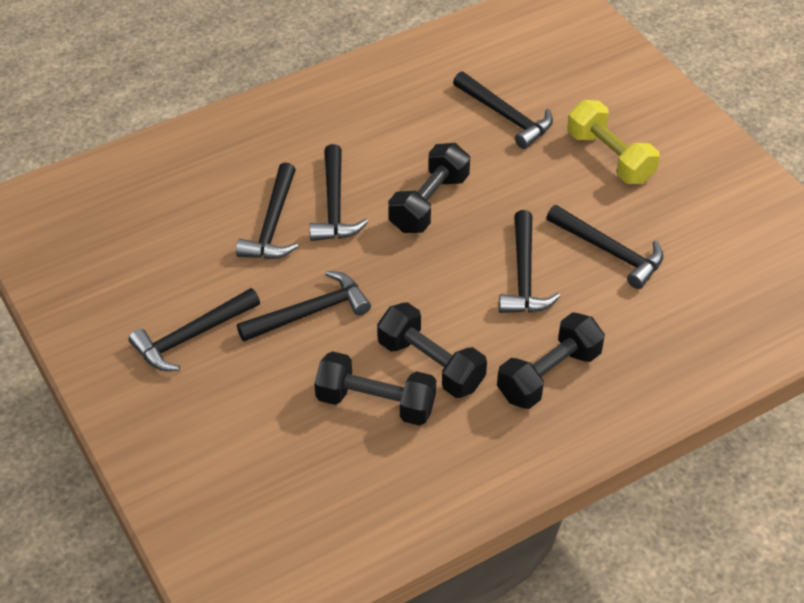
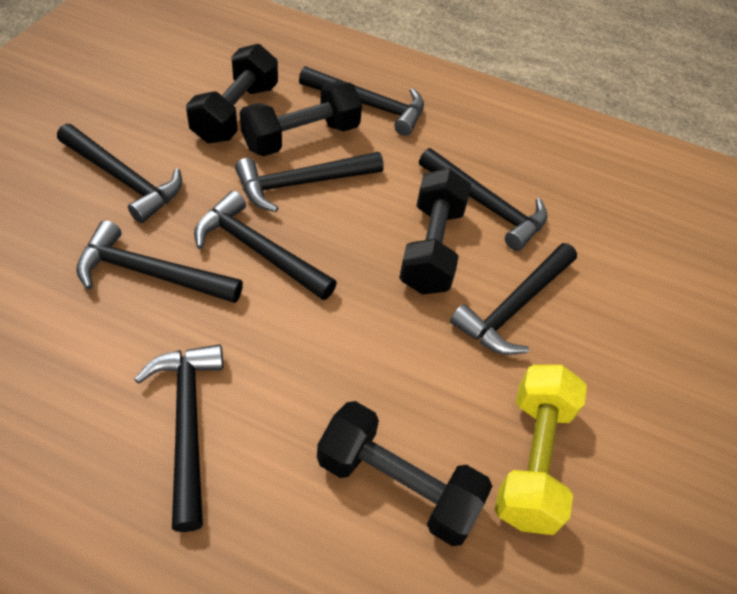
black hammer: 7 -> 8

